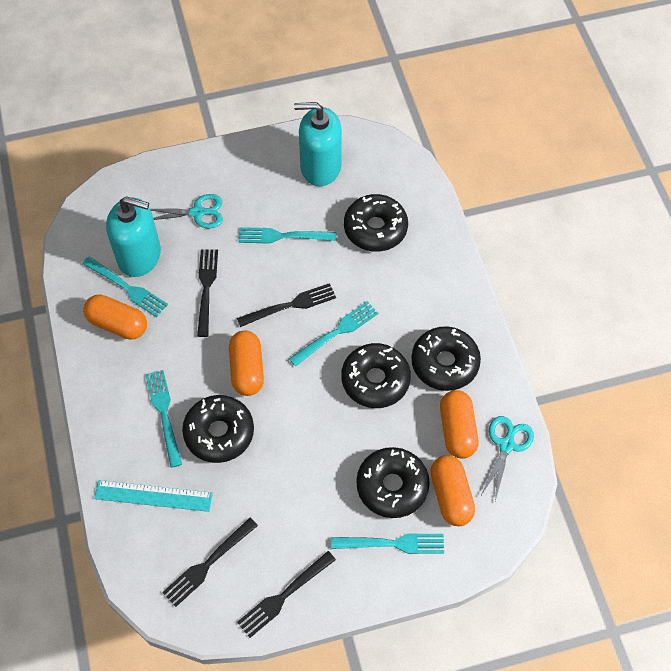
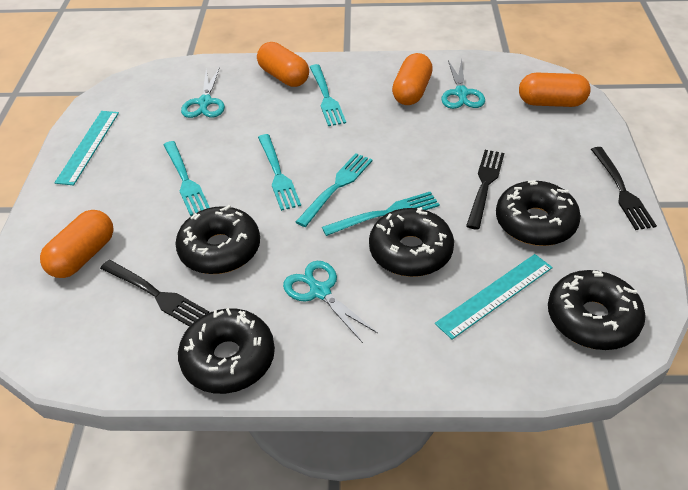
black fork: 4 -> 3
turquoise ruler: 1 -> 2
turquoise scissors: 2 -> 3
turquoise soap dispenser: 2 -> 0

